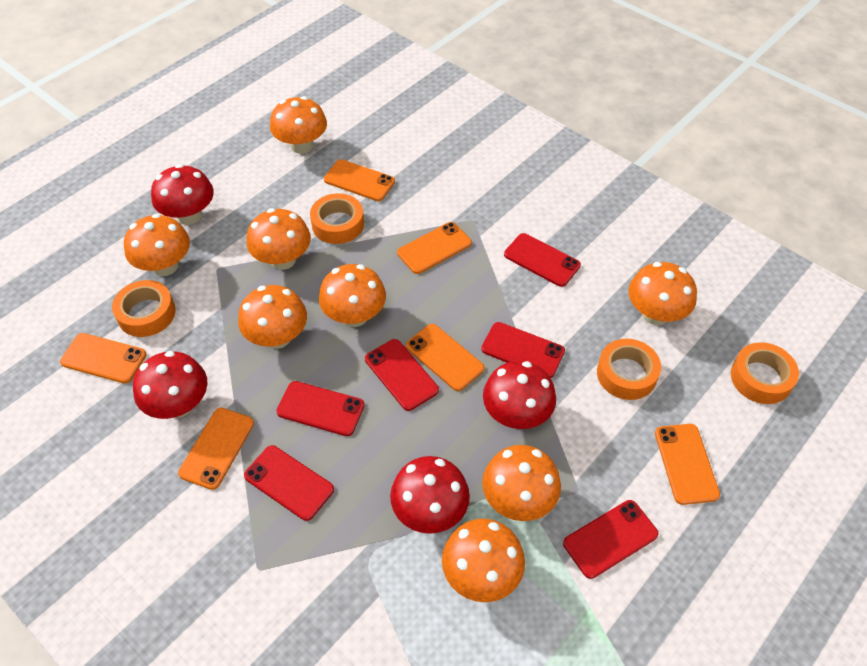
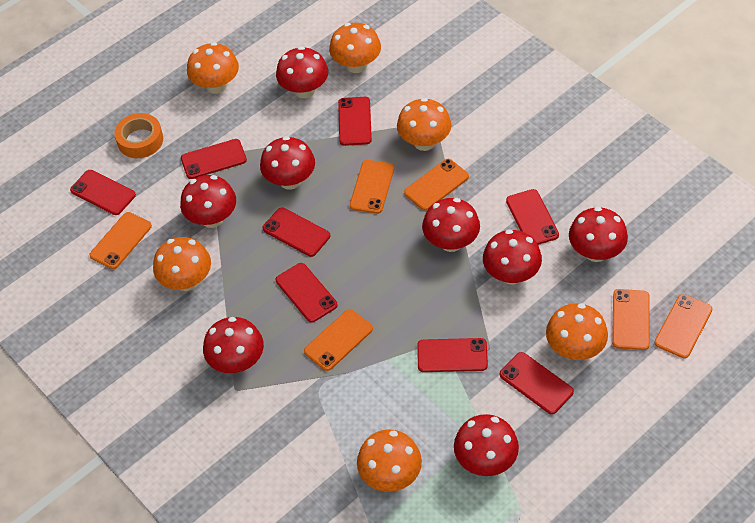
orange mushroom: 8 -> 6
orange tape: 4 -> 1
red mushroom: 4 -> 8
red phone: 6 -> 8

